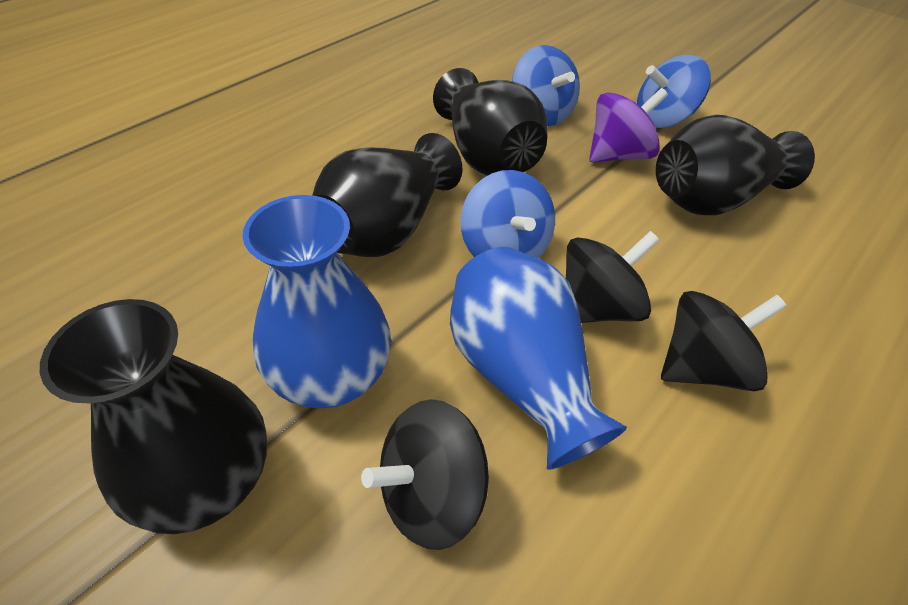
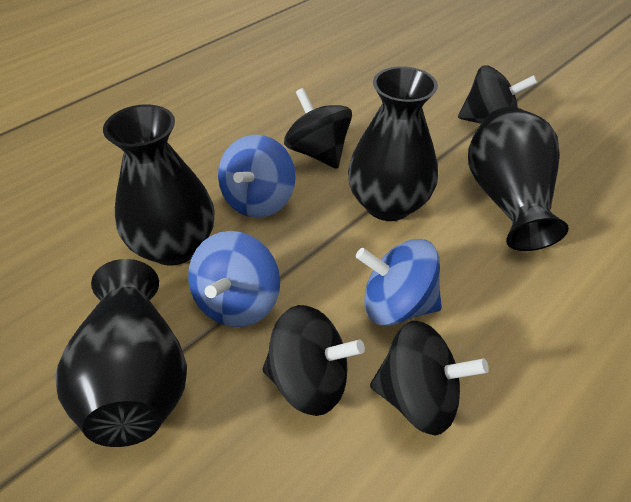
black spinning top: 3 -> 4
blue vase: 2 -> 0
purple spinning top: 1 -> 0

